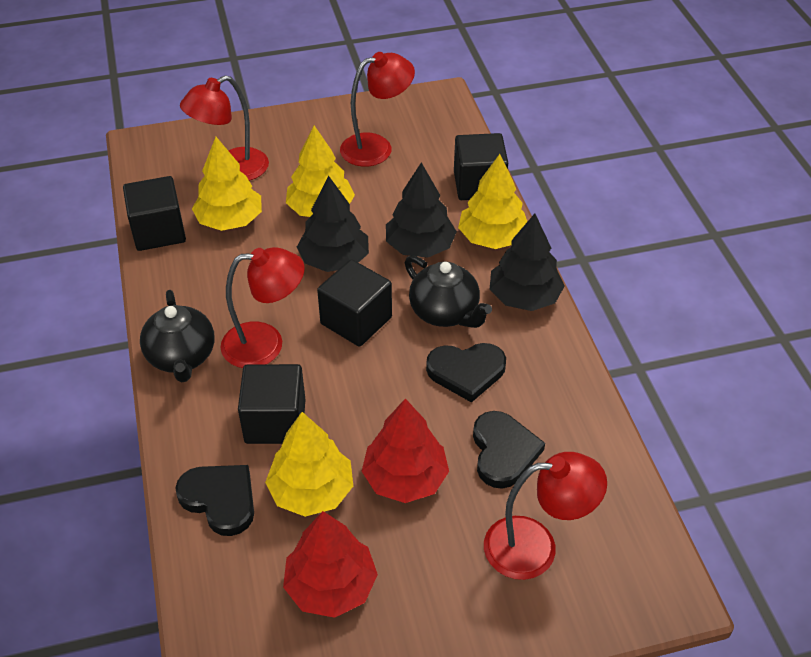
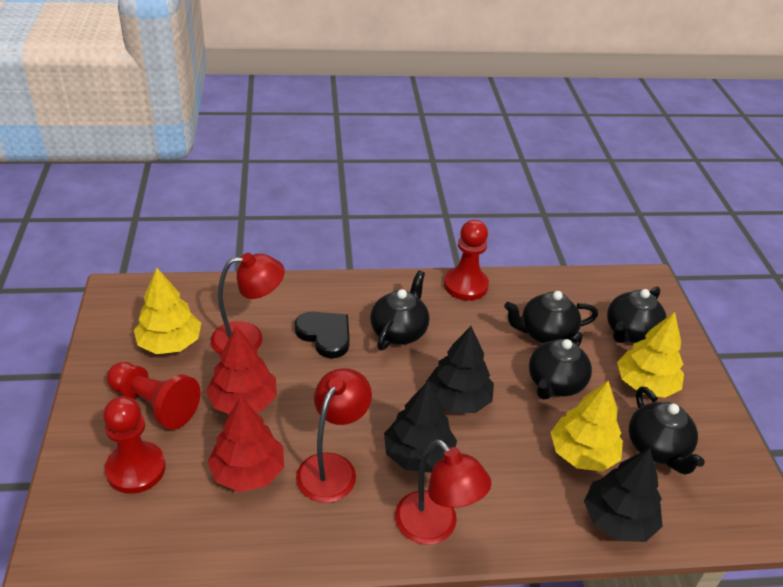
black cube: 4 -> 0
black heart: 3 -> 1
black teapot: 2 -> 5
red lamp: 4 -> 3
red pawn: 0 -> 3
yellow tree: 4 -> 3

